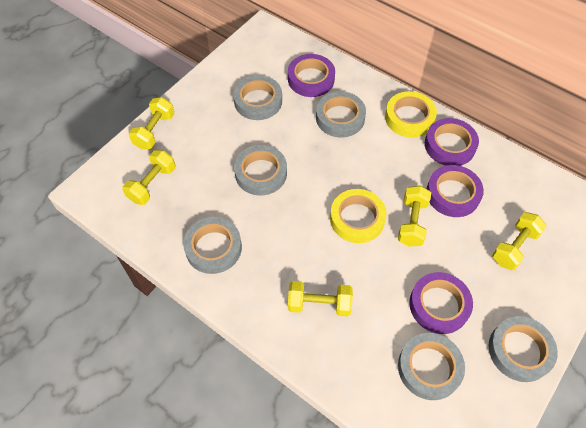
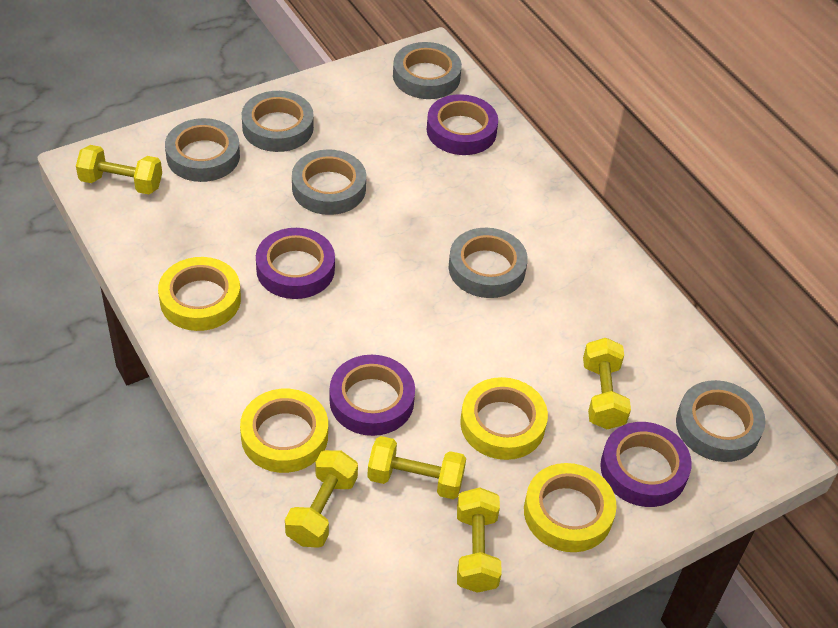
yellow tape: 2 -> 4

